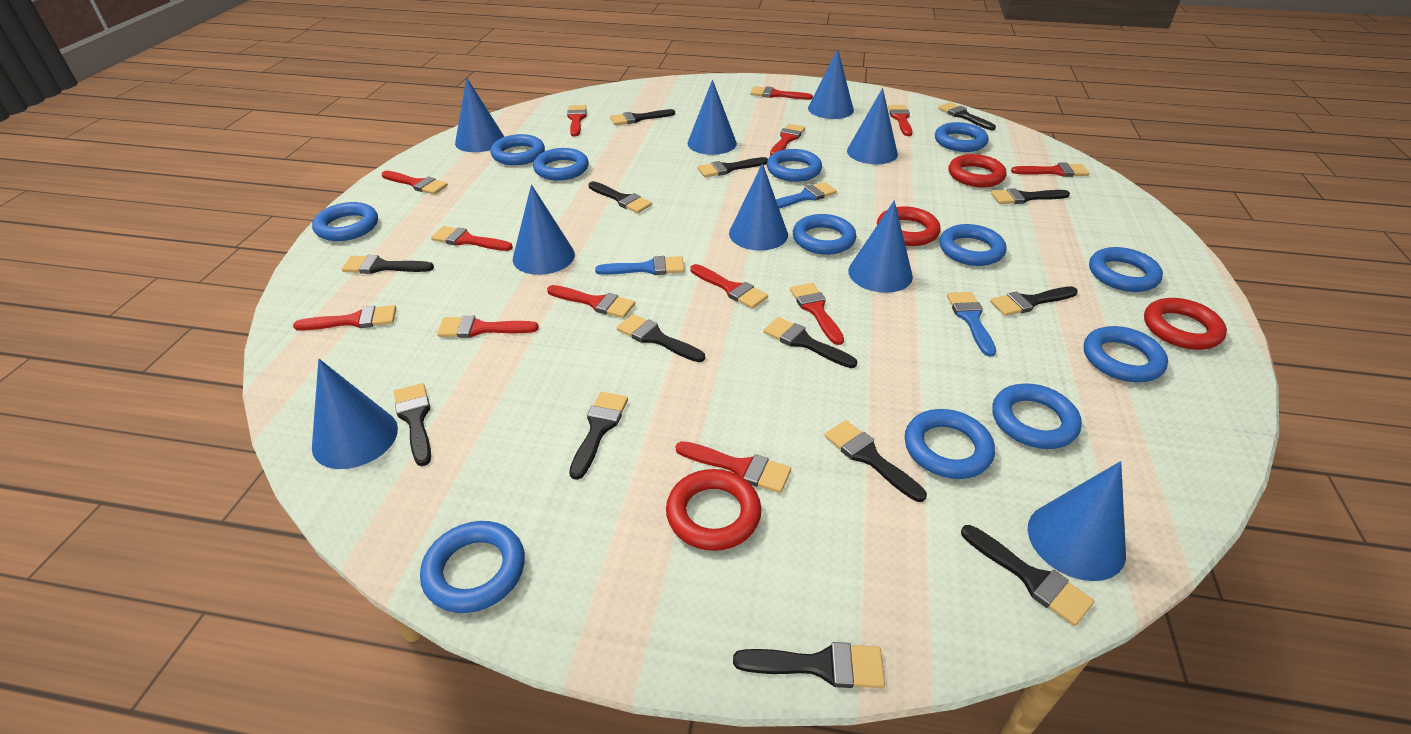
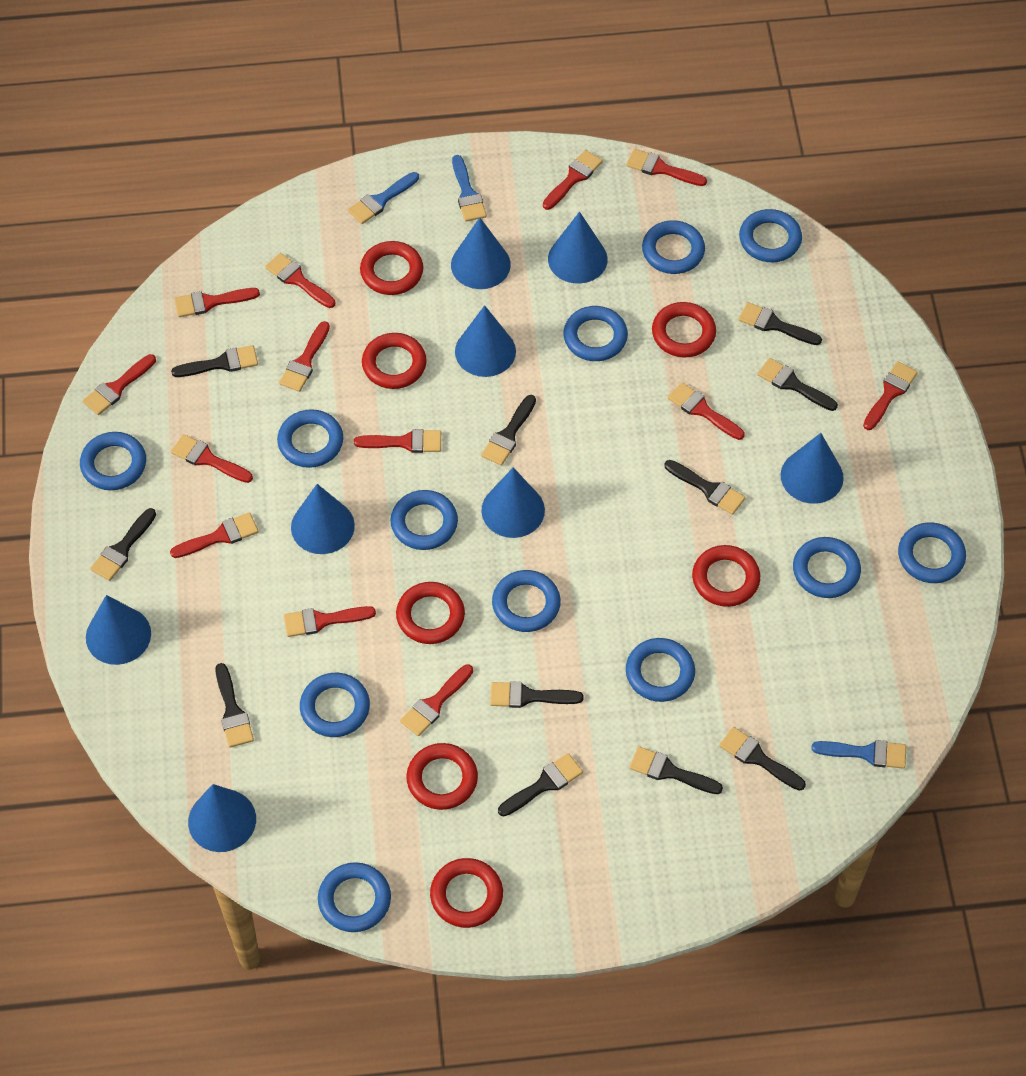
black brush: 14 -> 11
blue cone: 9 -> 8
red ring: 4 -> 7

